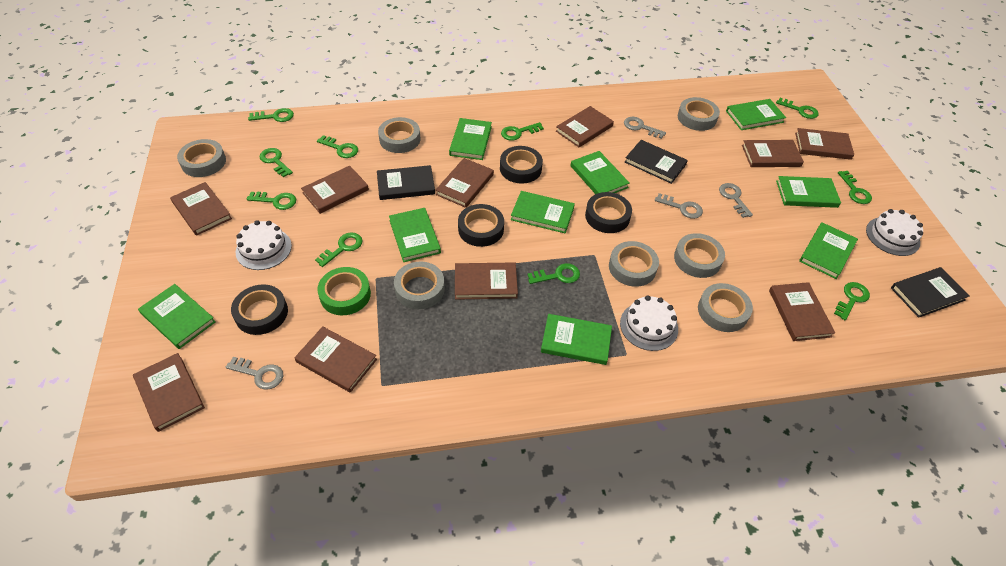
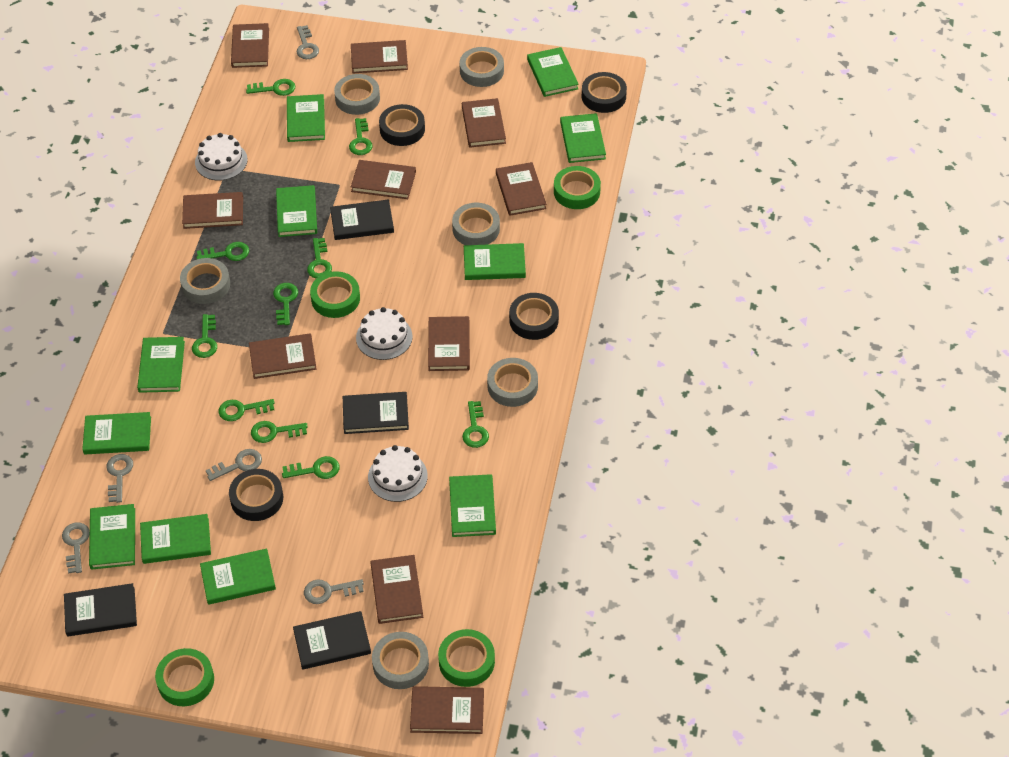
black book: 3 -> 4
green book: 9 -> 11
green tape: 1 -> 4
grey key: 4 -> 5
grey tape: 7 -> 6

